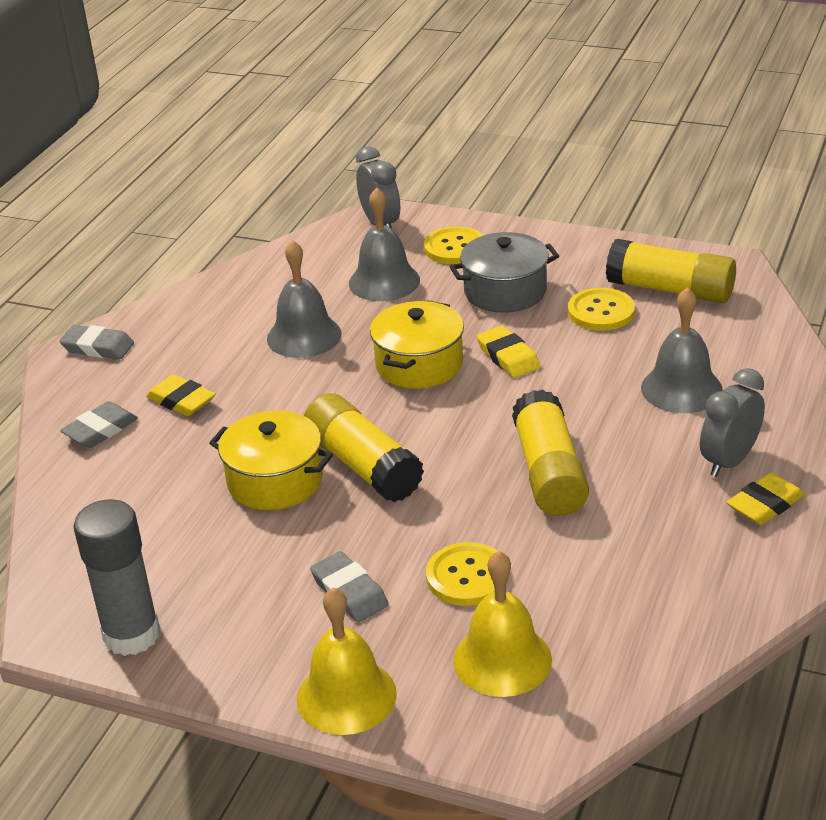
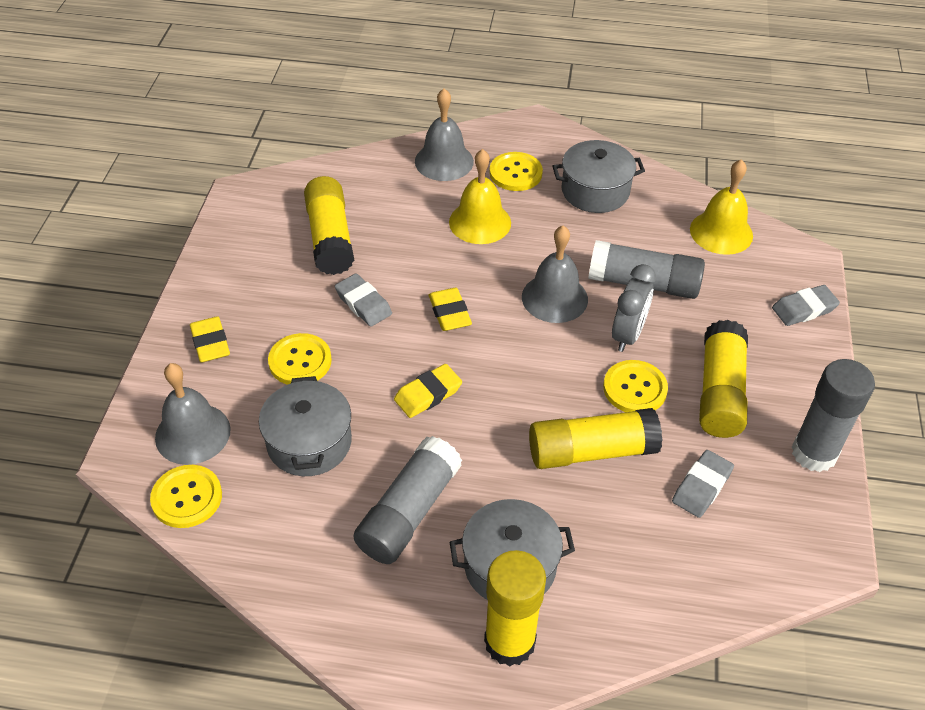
grey clock: 2 -> 1
grey glue stick: 1 -> 3
grey pot: 1 -> 3
yellow button: 3 -> 4
yellow glue stick: 3 -> 4
yellow pot: 2 -> 0

